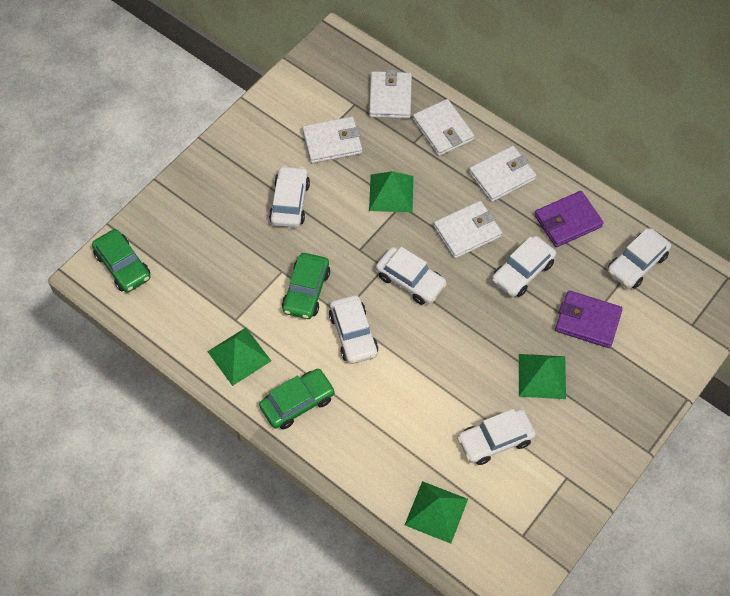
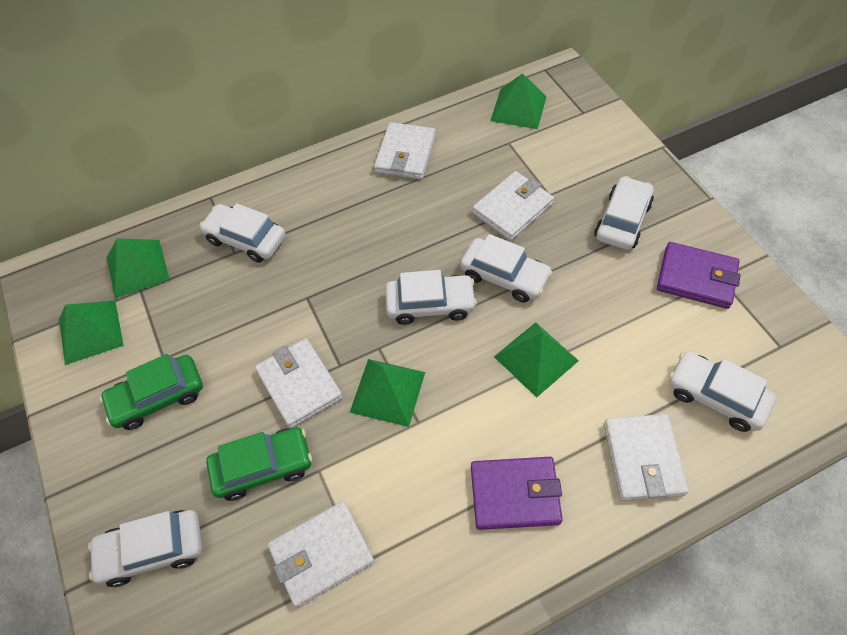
green car: 3 -> 2
green pyramid: 4 -> 5

